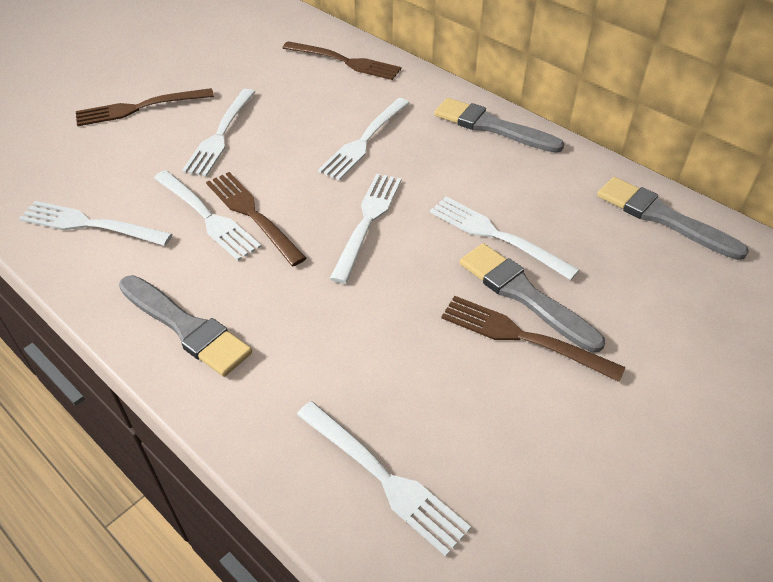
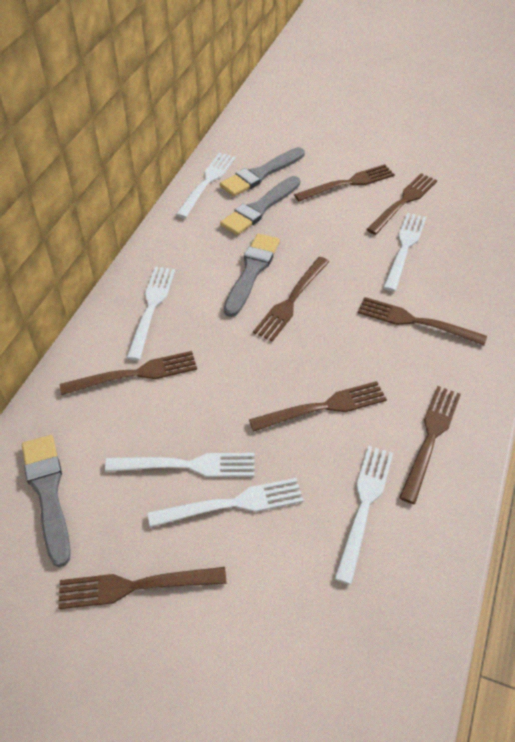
brown fork: 4 -> 8
white fork: 7 -> 6

